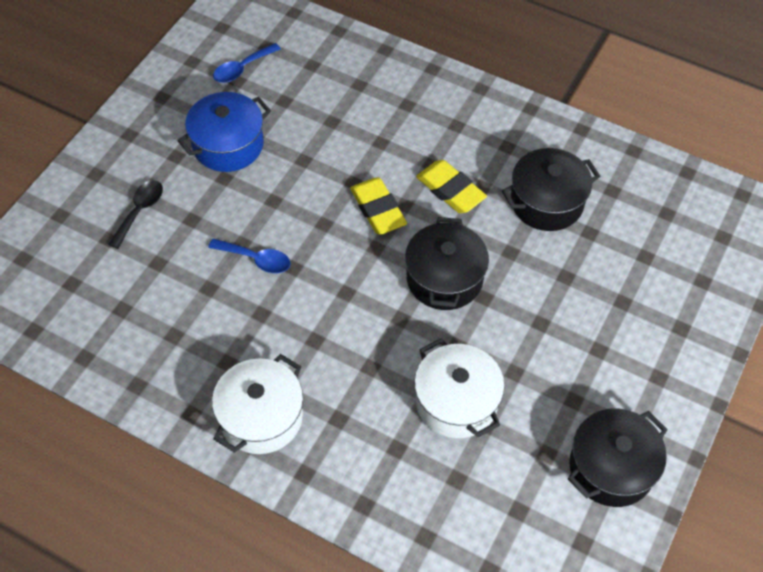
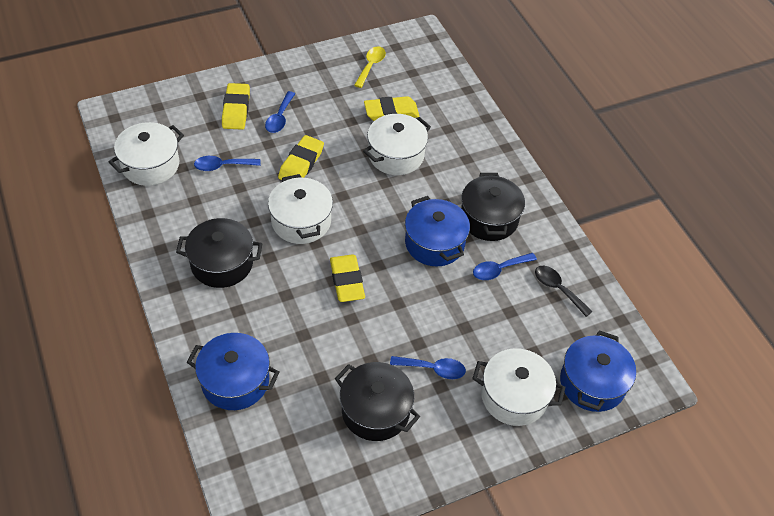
blue pot: 1 -> 3
blue spoon: 2 -> 4
white pot: 2 -> 4
yellow eraser: 2 -> 4
yellow spoon: 0 -> 1

